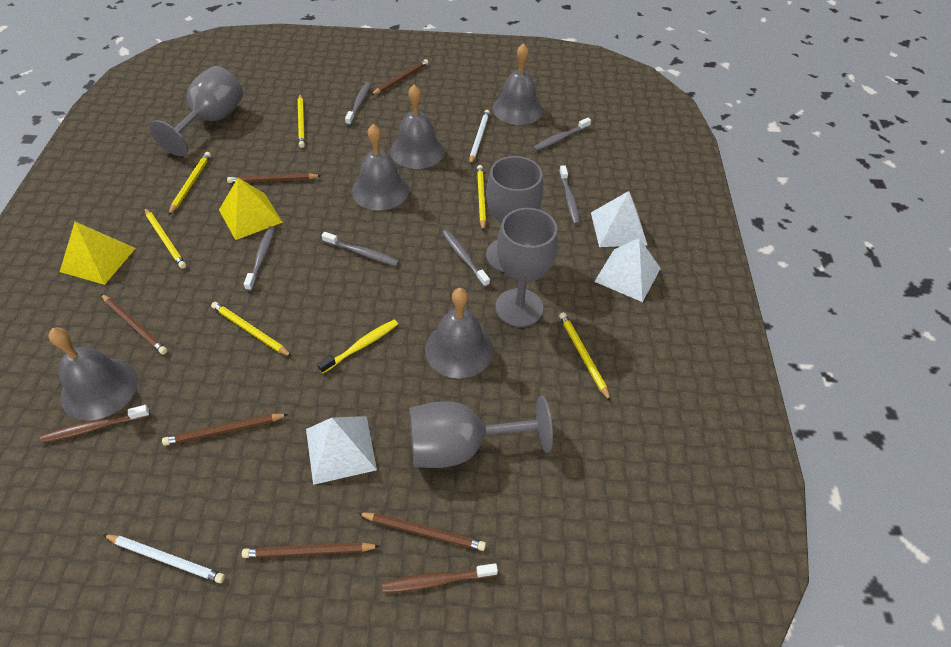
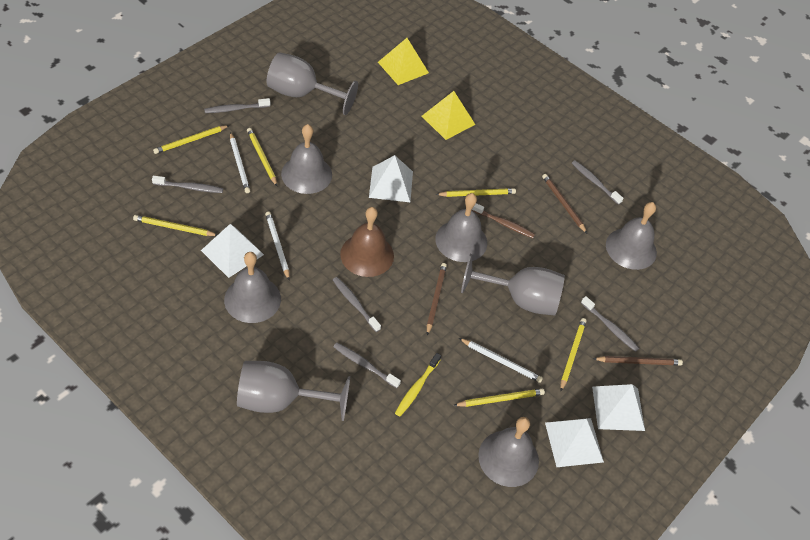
brown bell: 0 -> 1
brown pencil: 6 -> 3
brown toothbrush: 2 -> 1
grey goblet: 4 -> 3
white pencil: 2 -> 3
white pyramid: 3 -> 4

